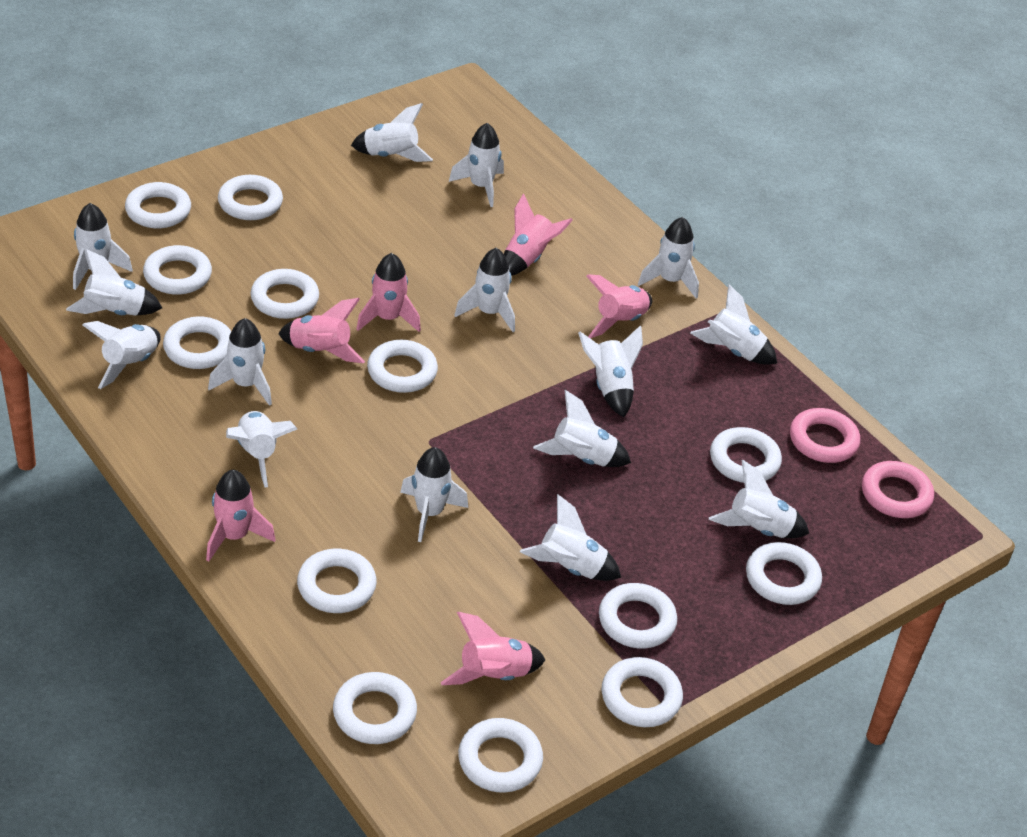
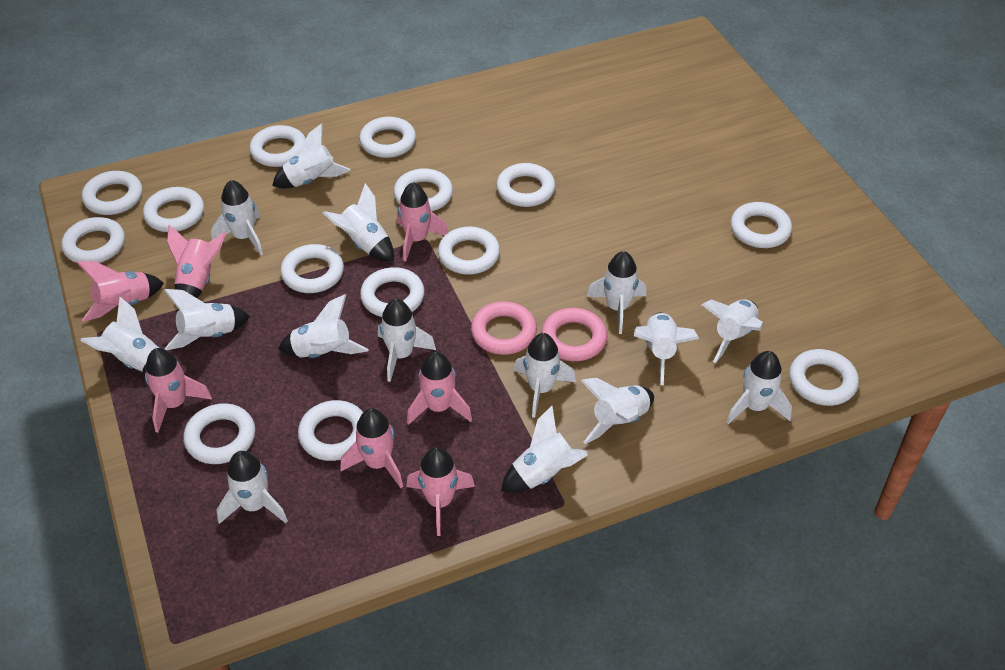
pink rocket: 6 -> 7
white ring: 13 -> 14

